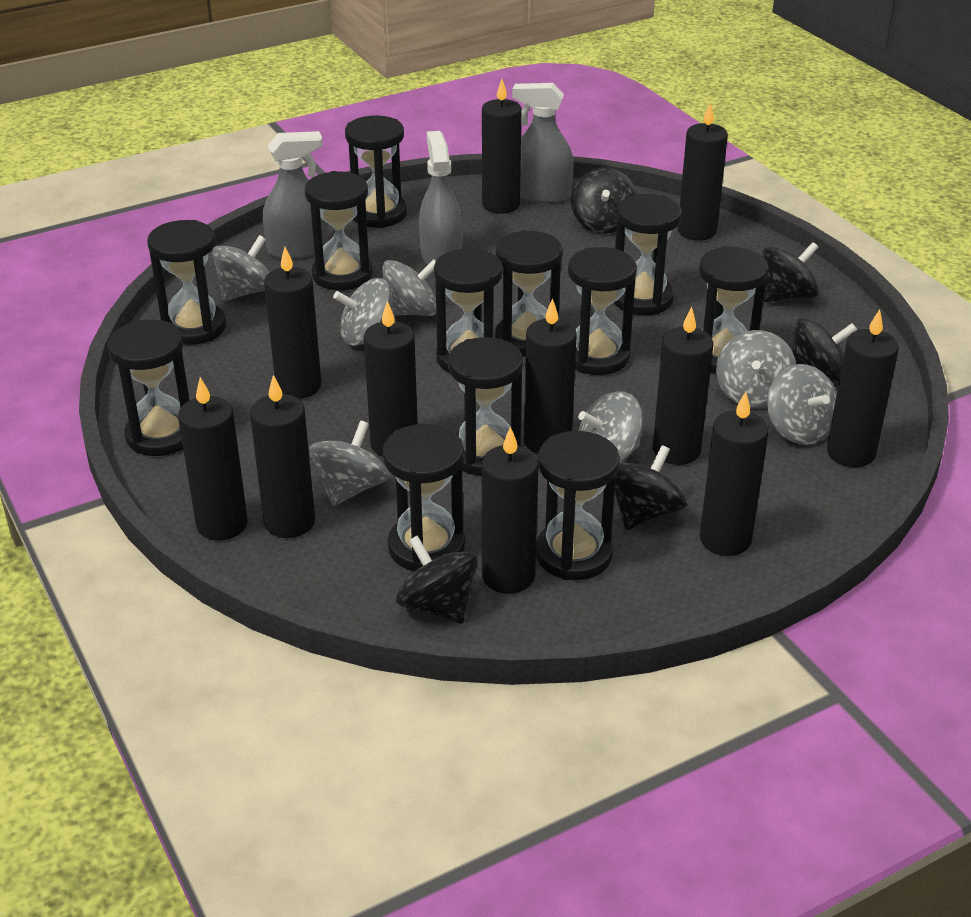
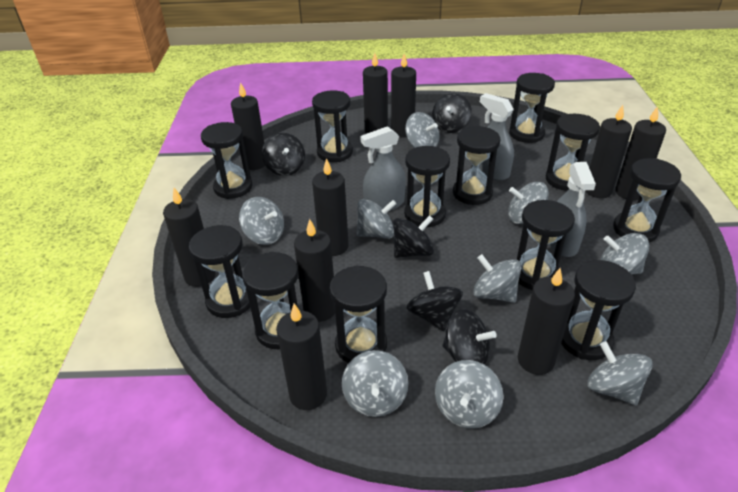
black candle: 11 -> 10
grey spinning top: 7 -> 9

